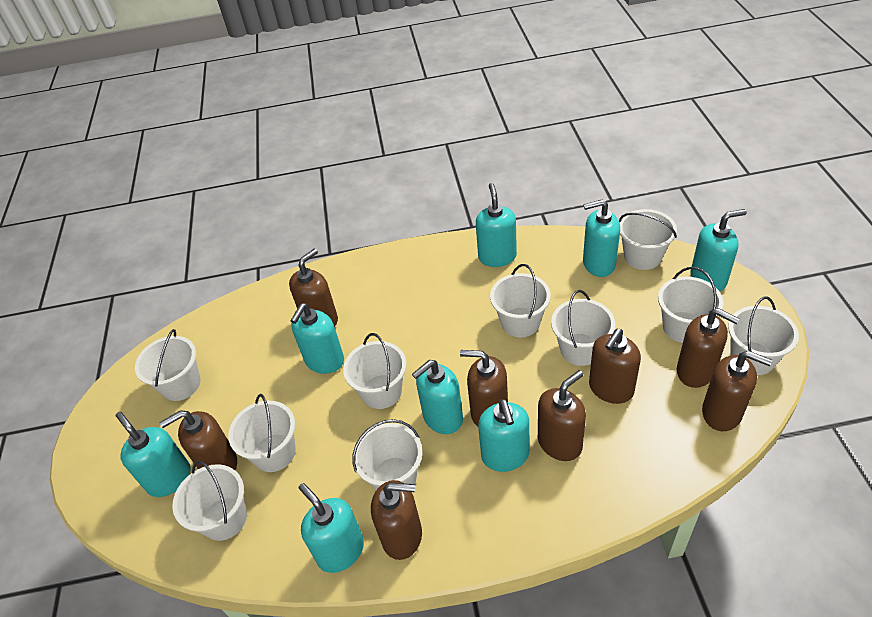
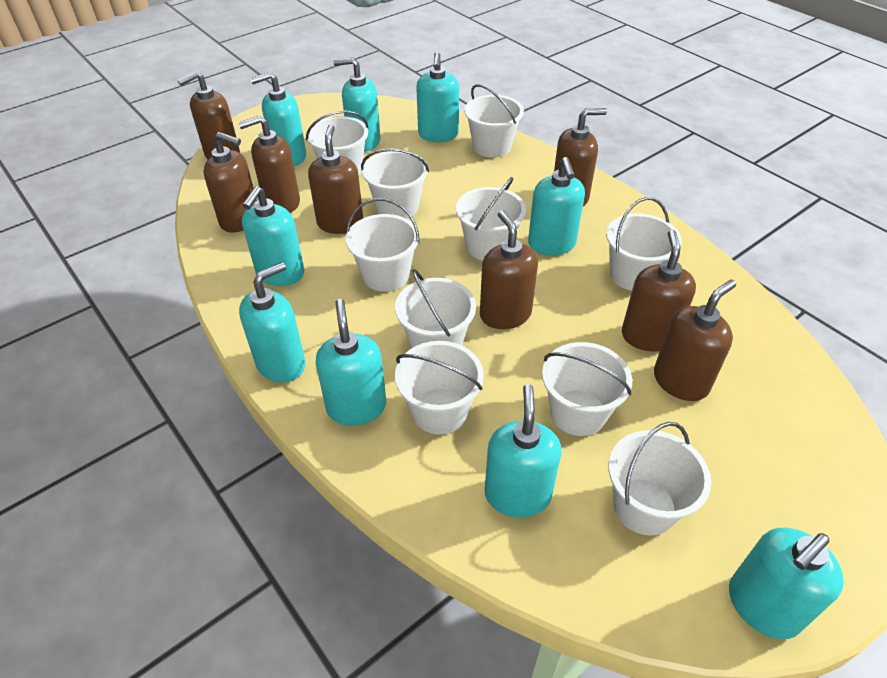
turquoise soap dispenser: 8 -> 9

